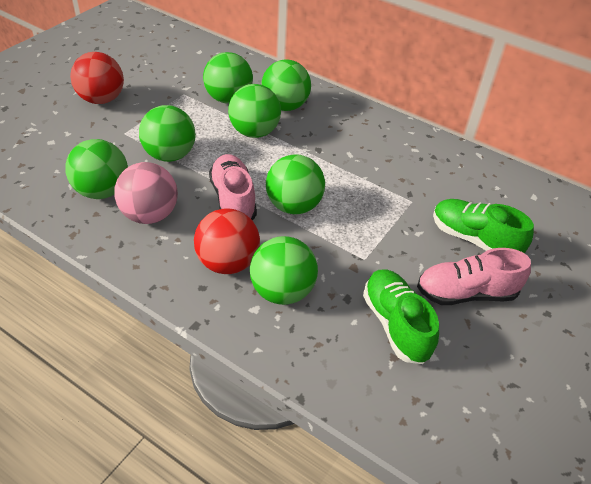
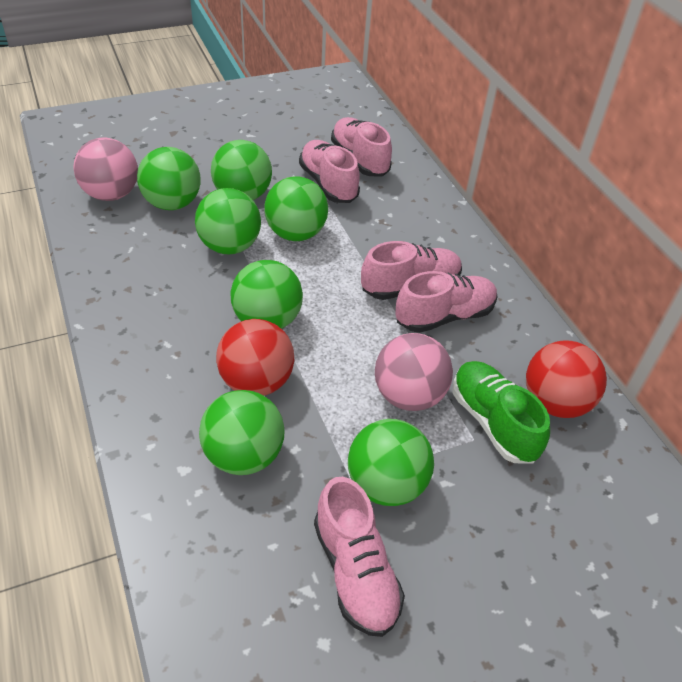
green shoe: 2 -> 1
pink ball: 1 -> 2
pink shoe: 2 -> 5

